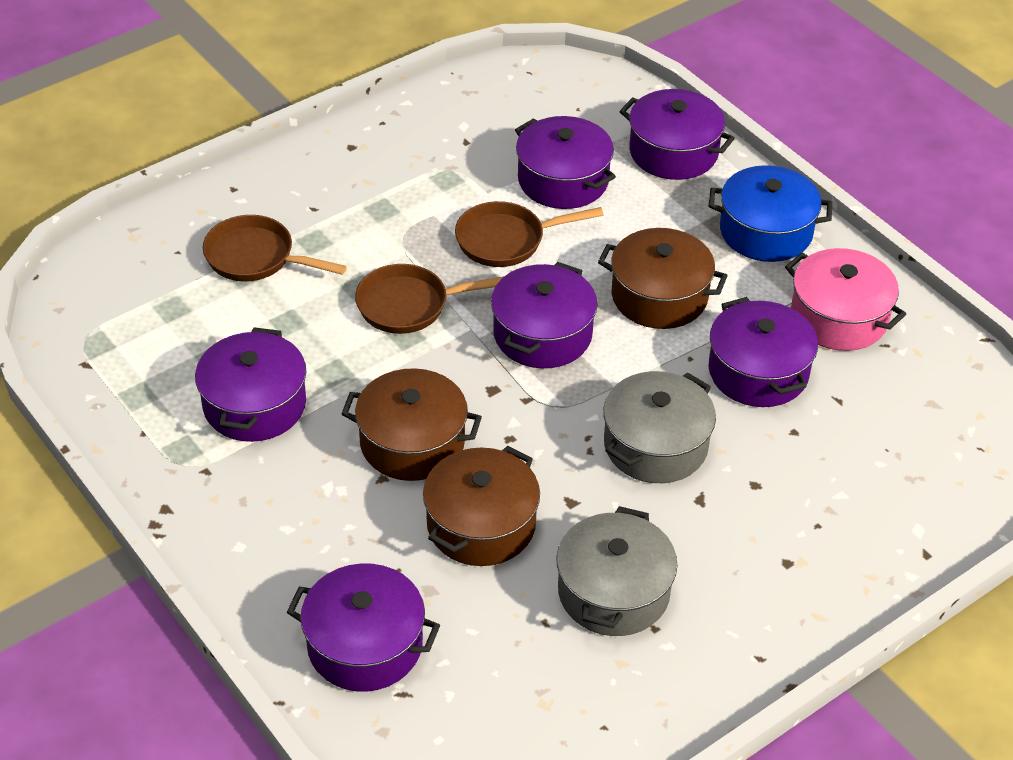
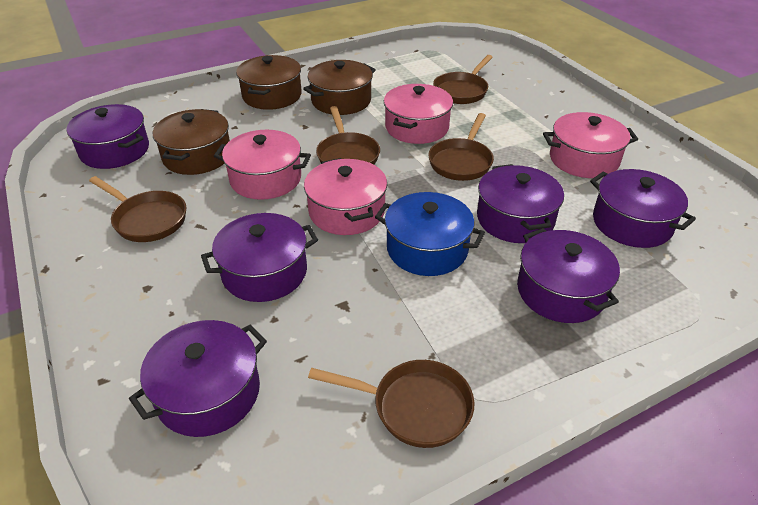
brown pan: 3 -> 5
grey pot: 2 -> 0
pink pot: 1 -> 4

